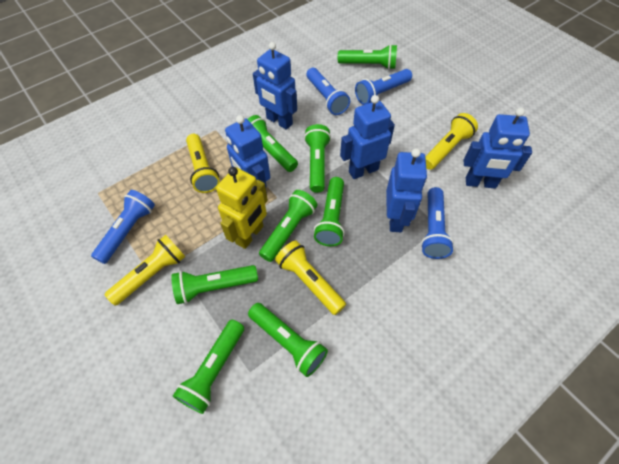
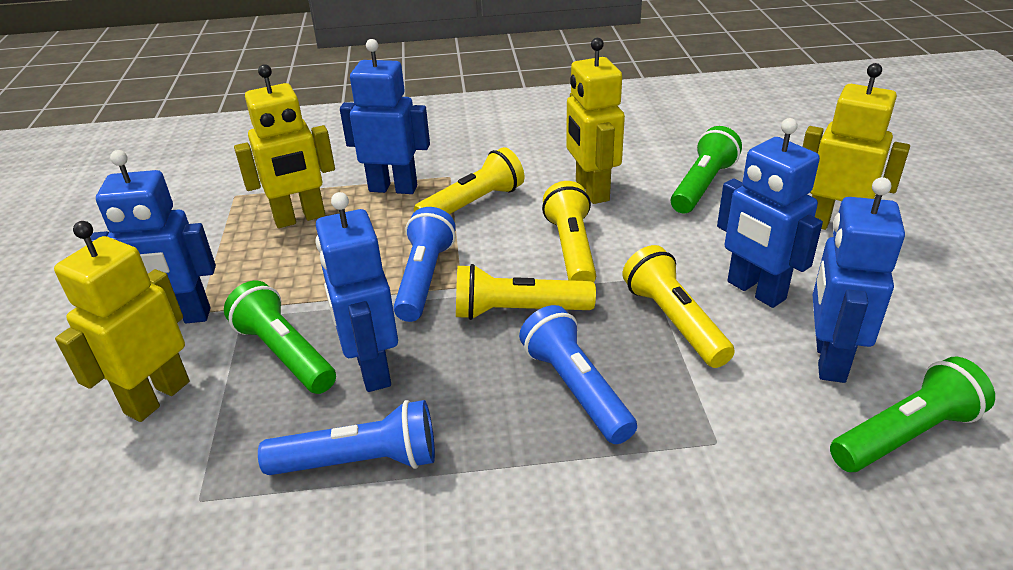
blue flashlight: 4 -> 3
green flashlight: 8 -> 3
yellow robot: 1 -> 4

